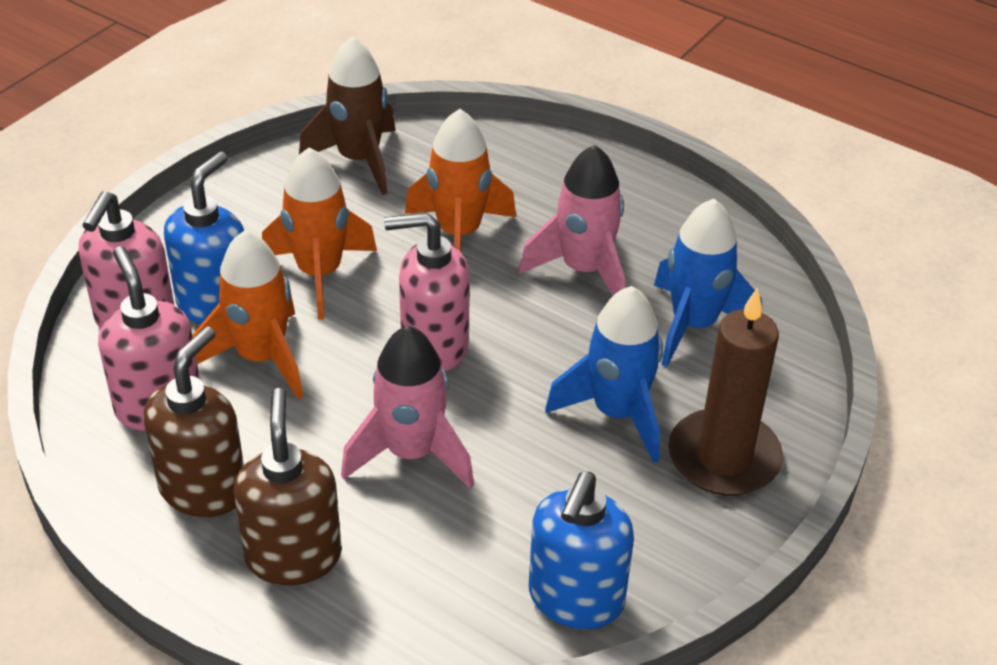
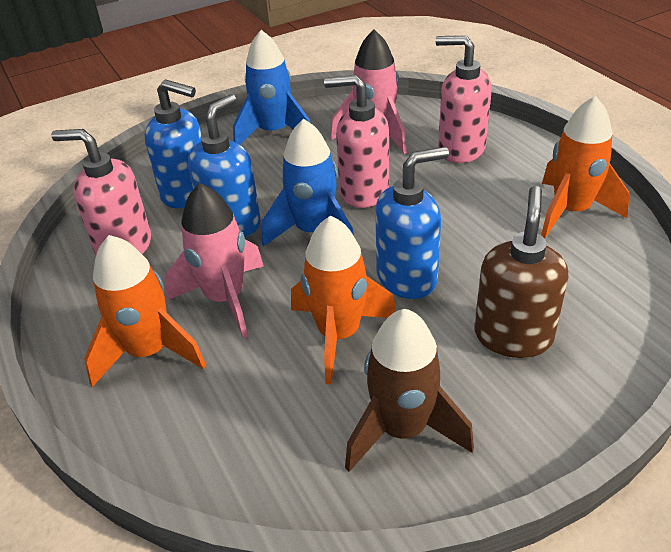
blue soap dispenser: 2 -> 3
brown candle: 1 -> 0
brown soap dispenser: 2 -> 1

